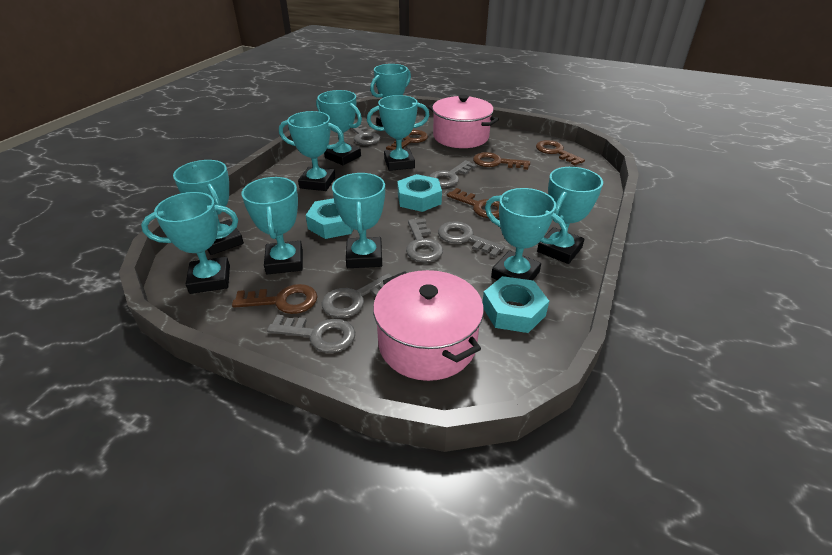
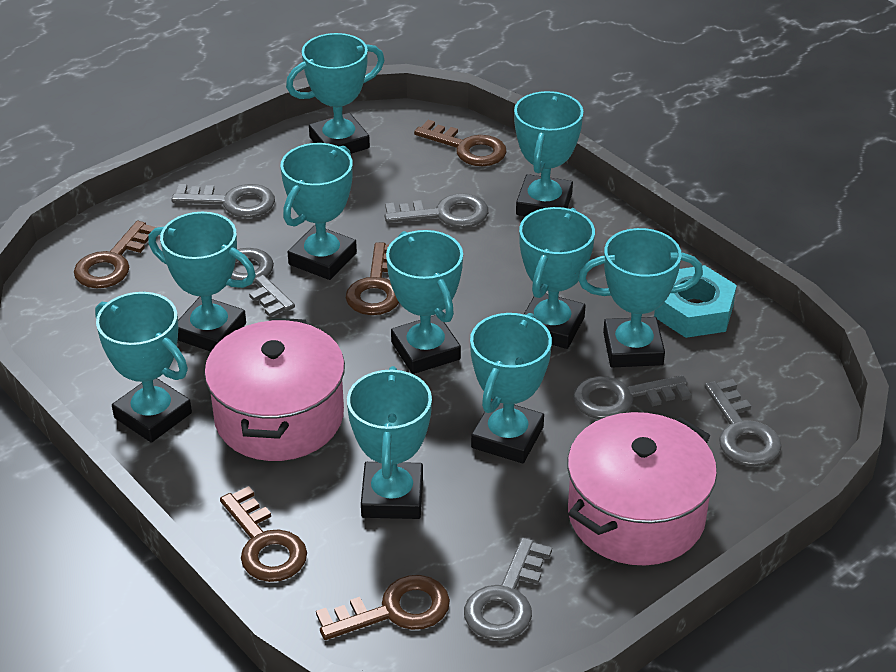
turquoise nut: 3 -> 1

